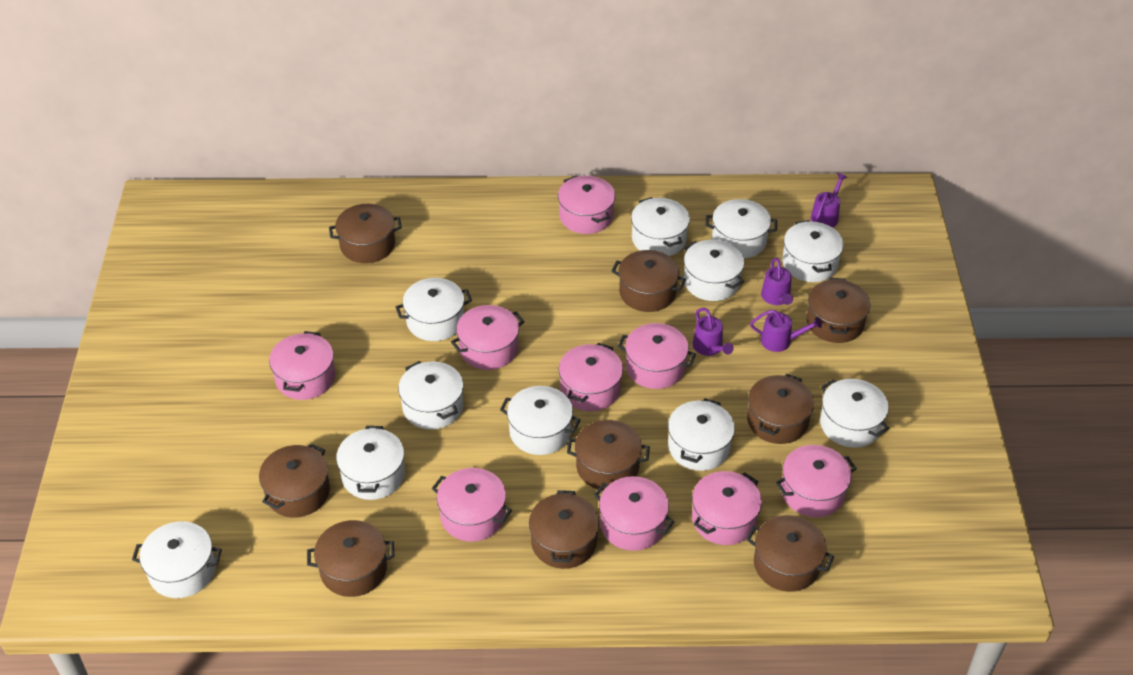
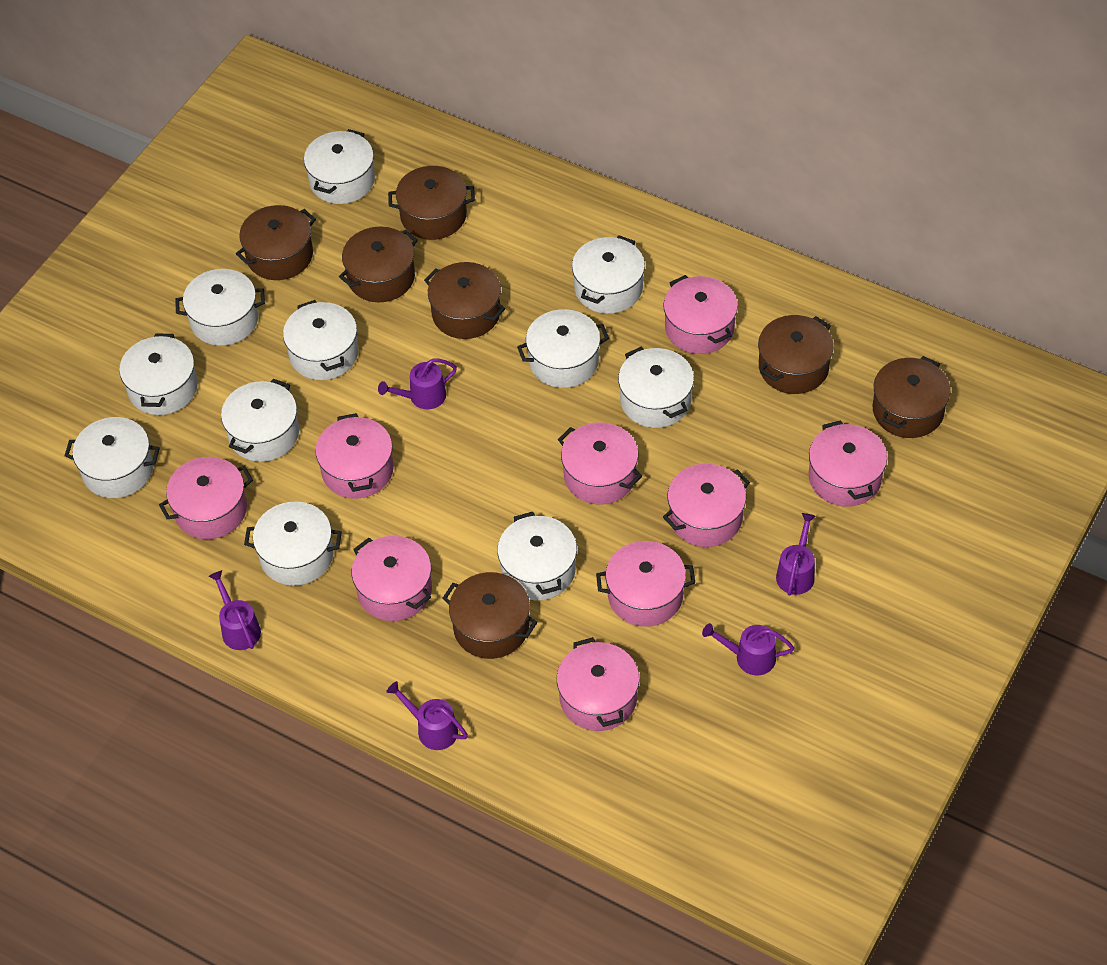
brown pot: 9 -> 7
purple watering can: 4 -> 5

